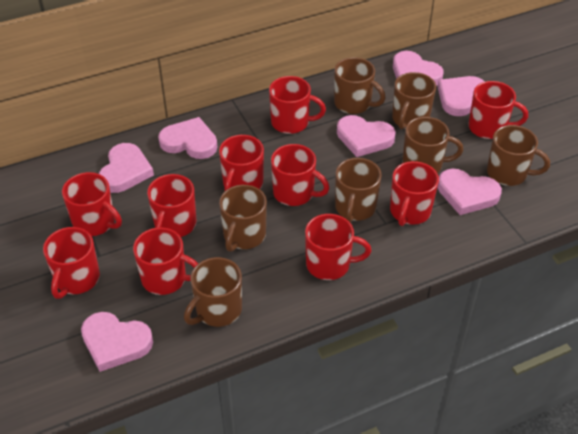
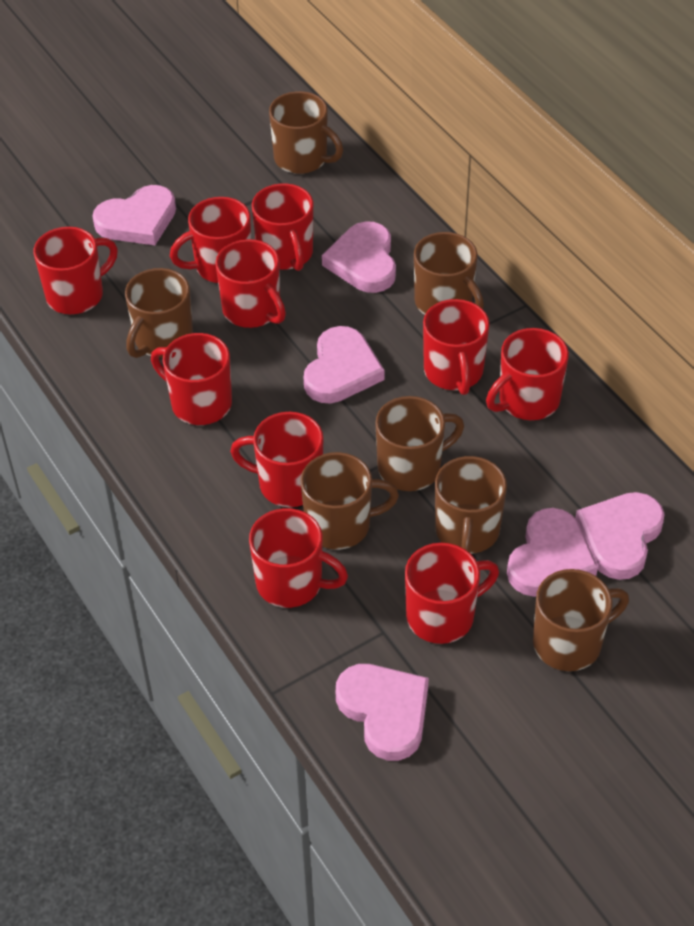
pink heart: 7 -> 6

